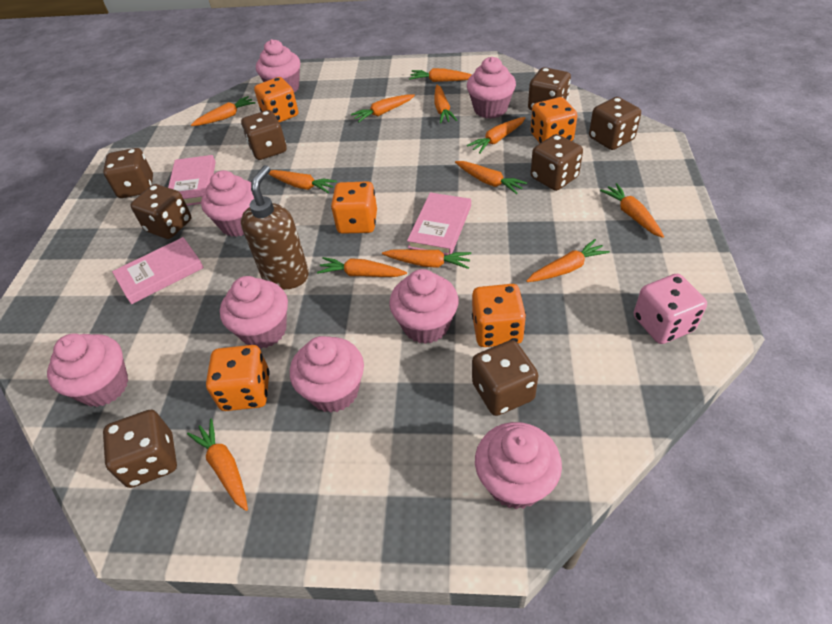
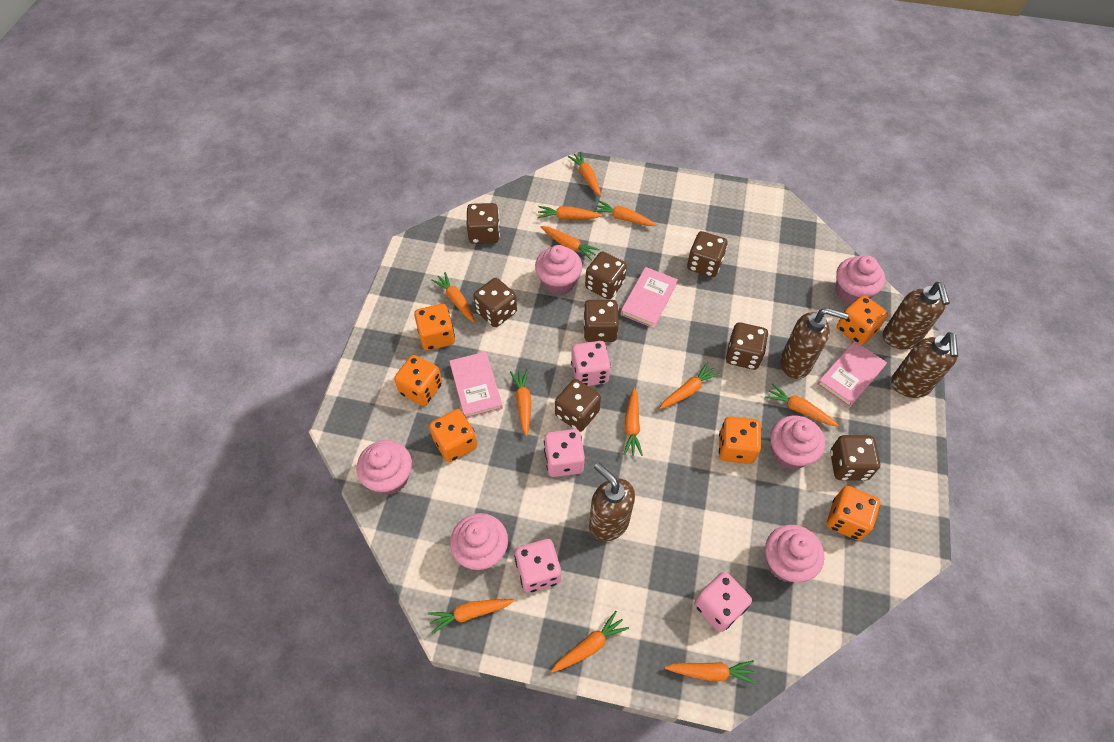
brown soap dispenser: 1 -> 4
orange dice: 5 -> 6
pink cupcake: 8 -> 6
pink dice: 1 -> 4

